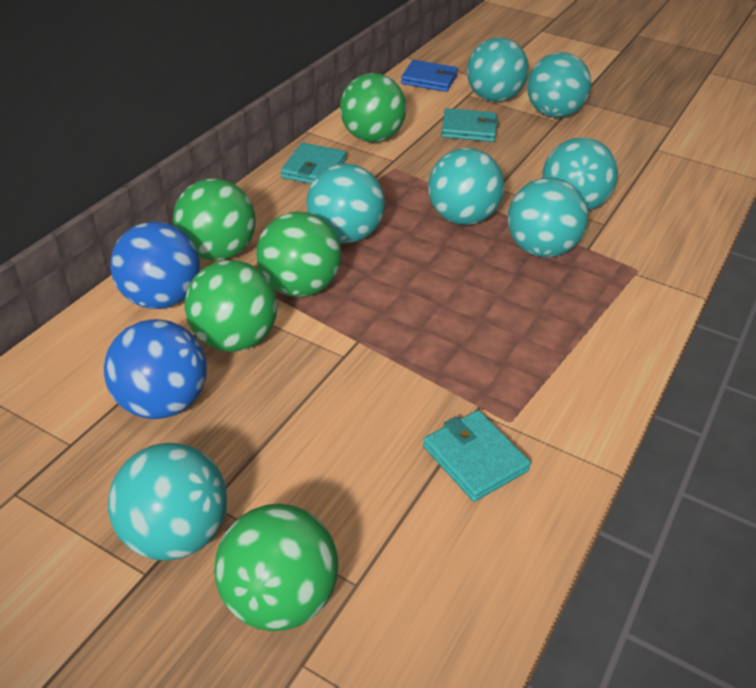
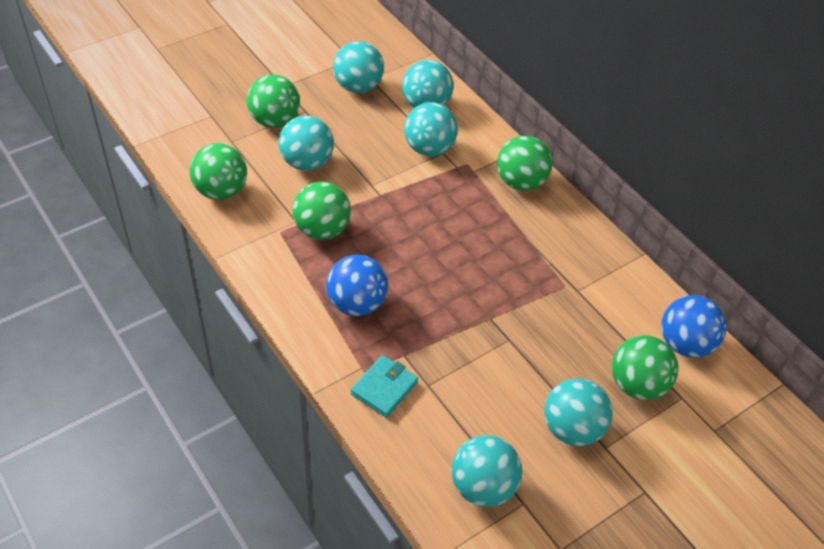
blue wallet: 1 -> 0
turquoise ball: 7 -> 6
turquoise wallet: 3 -> 1

